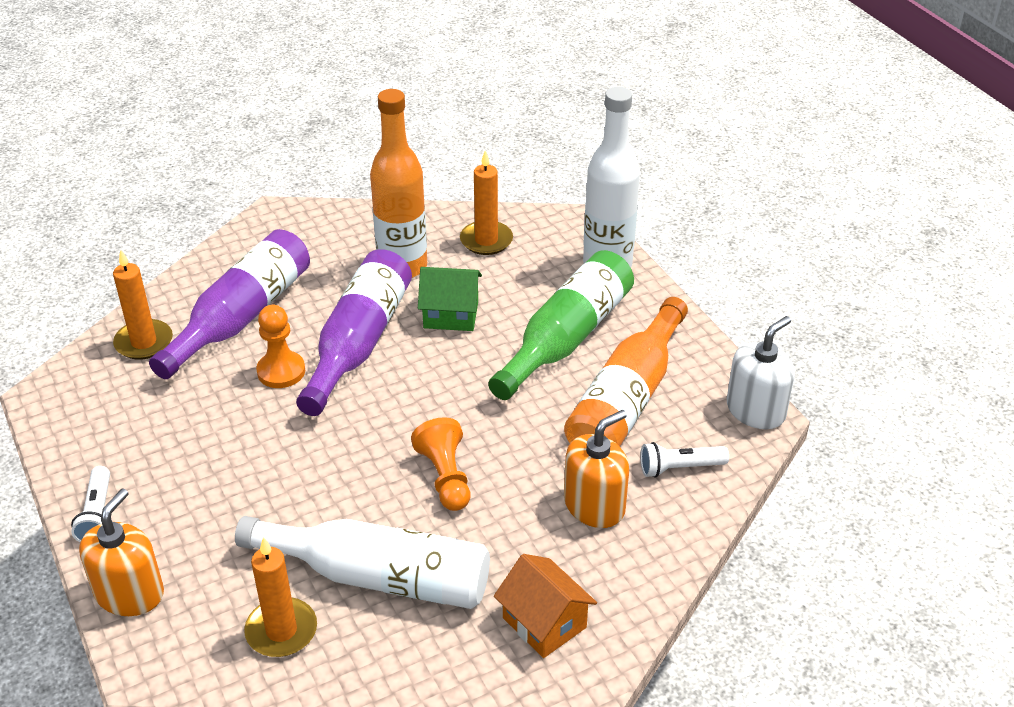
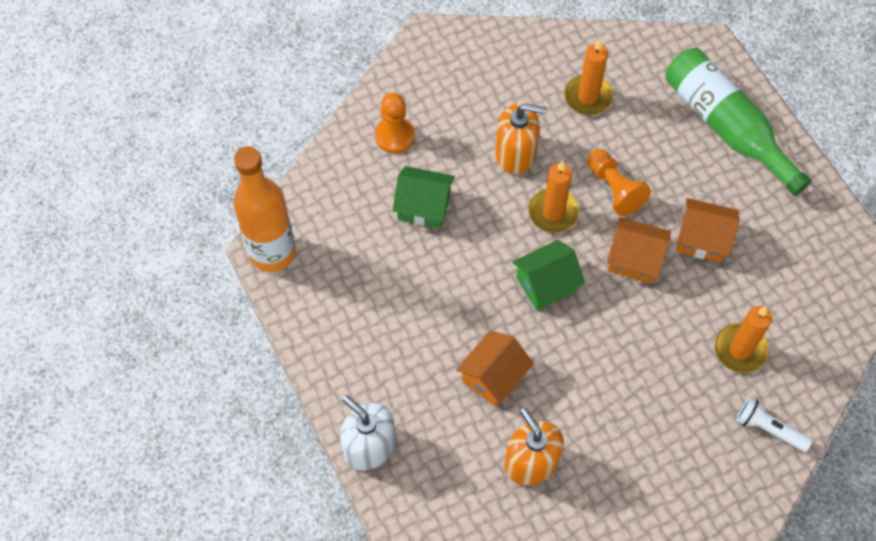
green house: 1 -> 2
orange bottle: 2 -> 1
orange house: 1 -> 3
purple bottle: 2 -> 0
white bottle: 2 -> 0
white flashlight: 2 -> 1

